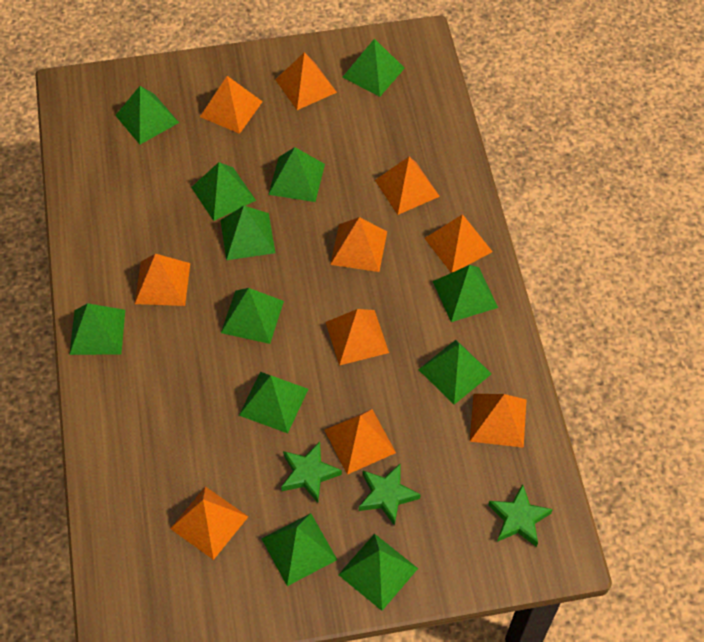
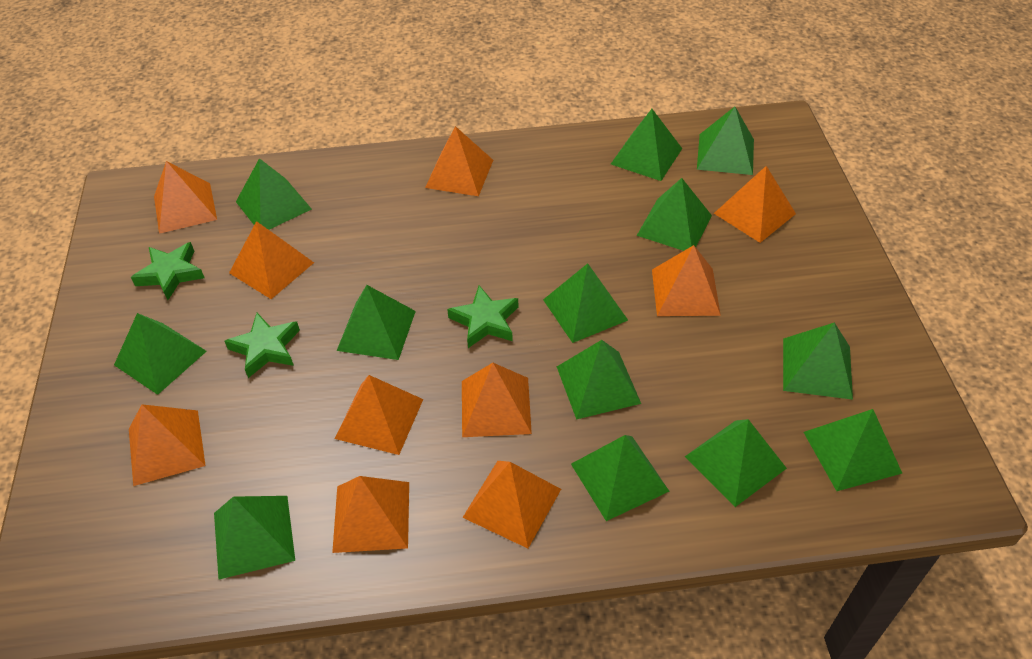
green pyramid: 12 -> 13

